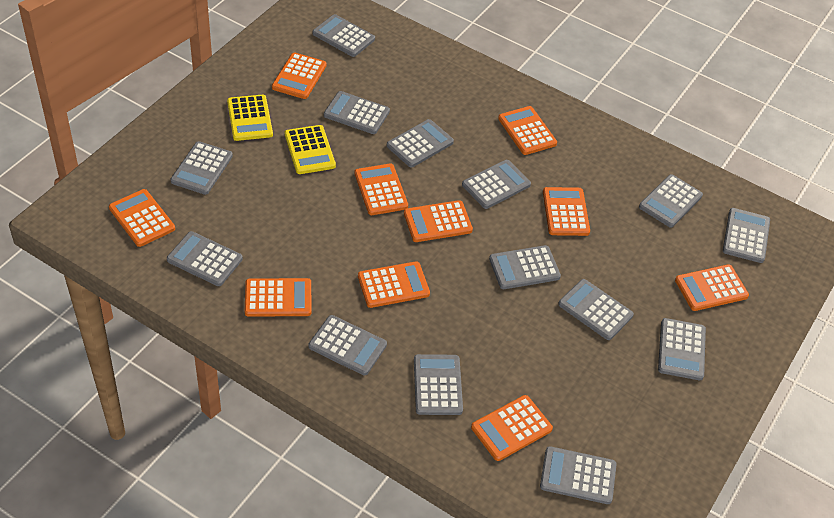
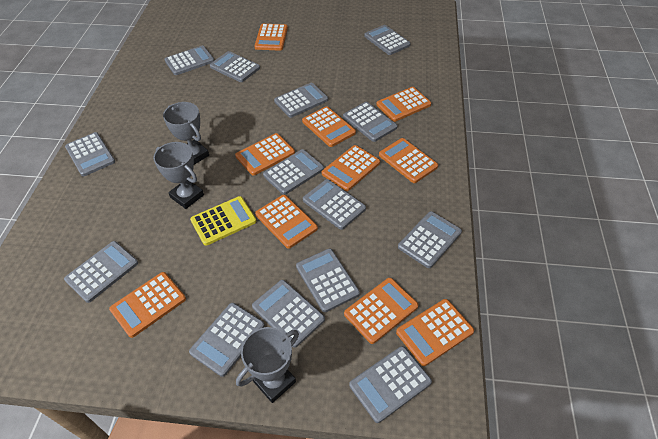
grey trophy: 0 -> 3
yellow calculator: 2 -> 1

